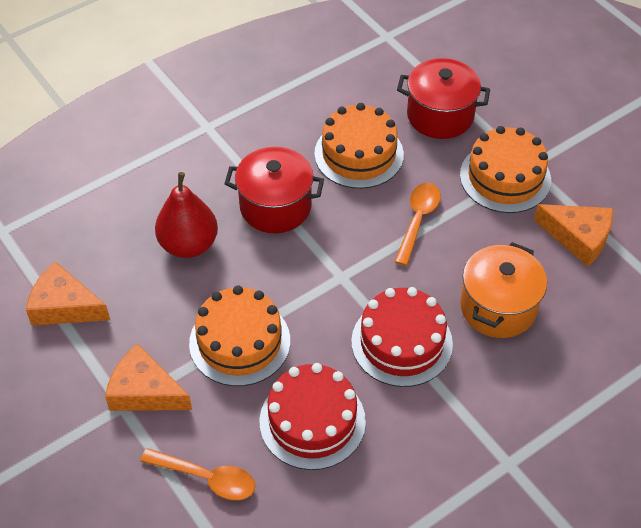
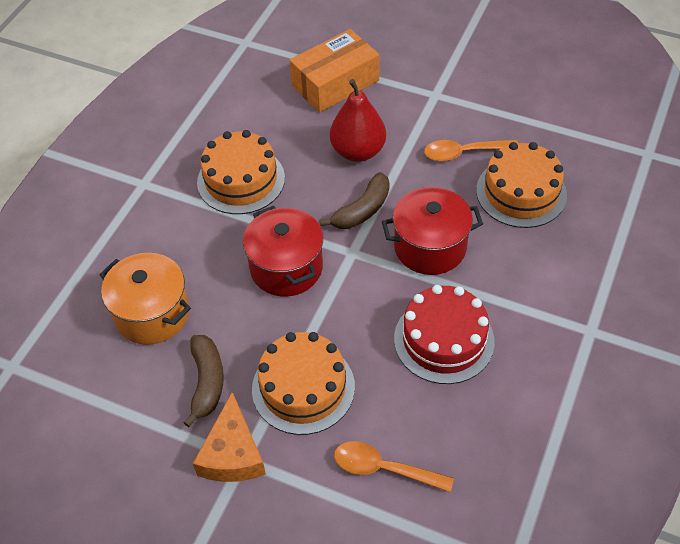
brown banana: 0 -> 2
orange box: 0 -> 1
orange cheese: 3 -> 1
red cake: 2 -> 1

